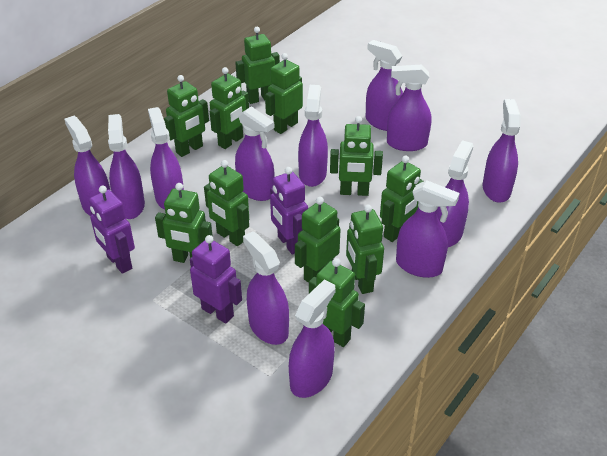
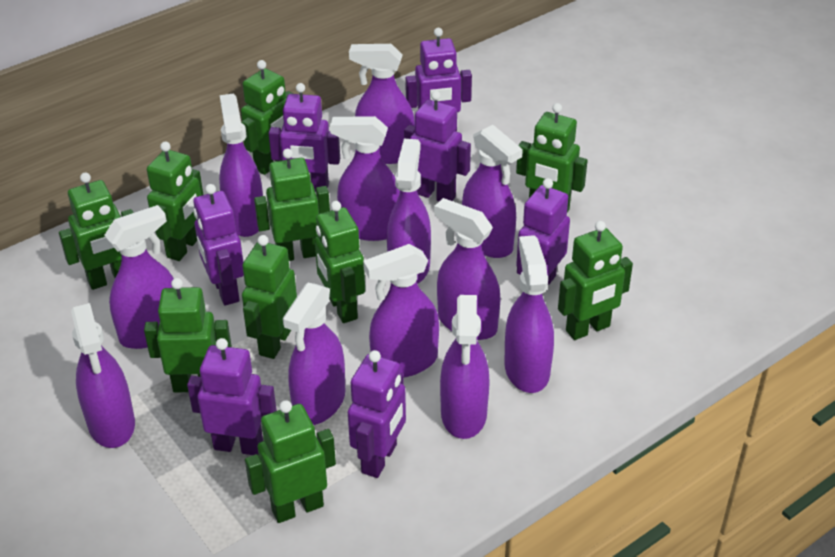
green robot: 11 -> 10
purple robot: 3 -> 7

